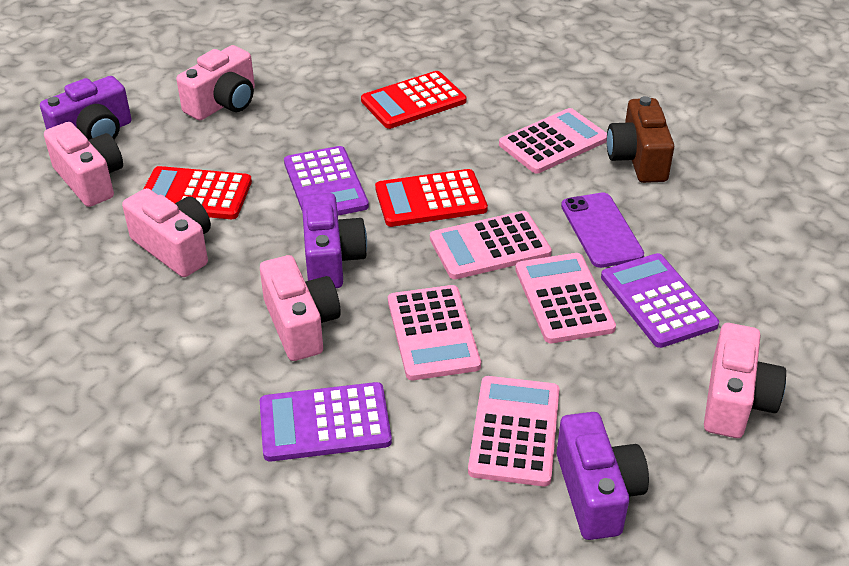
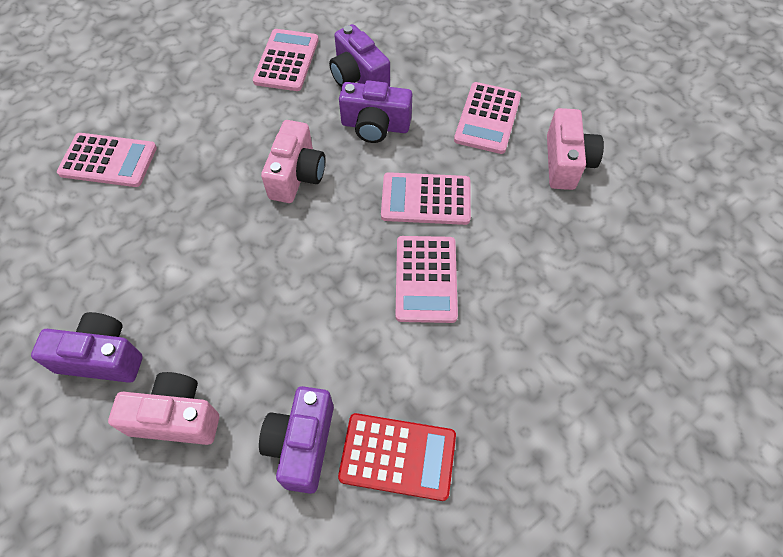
brown camera: 1 -> 0
pink camera: 5 -> 3
purple calculator: 3 -> 0
purple camera: 3 -> 4
purple phone: 1 -> 0
red calculator: 3 -> 1

